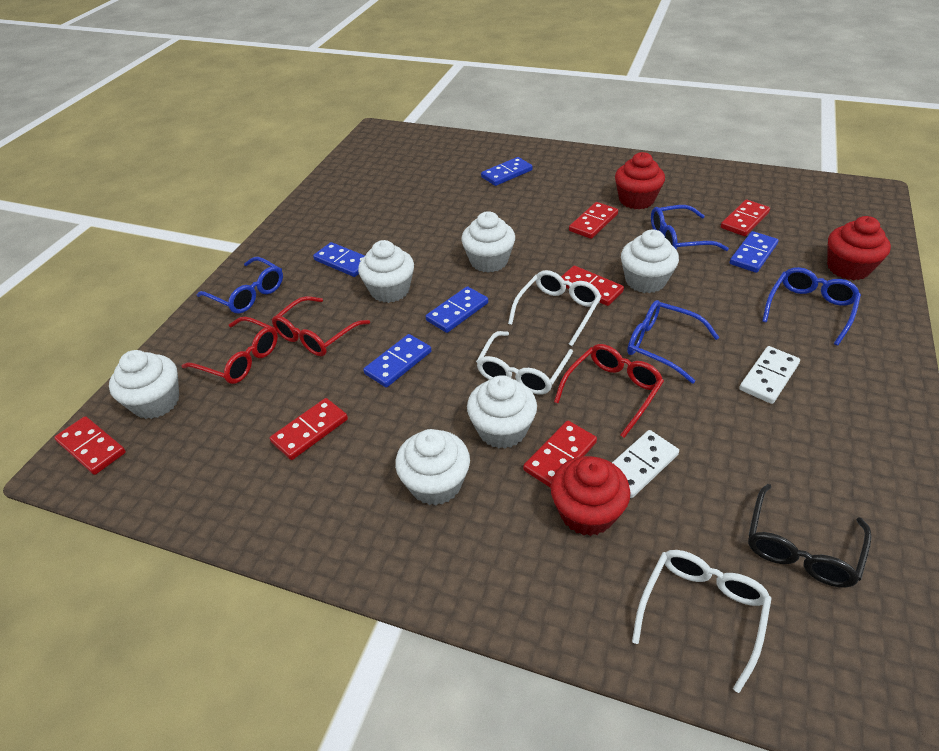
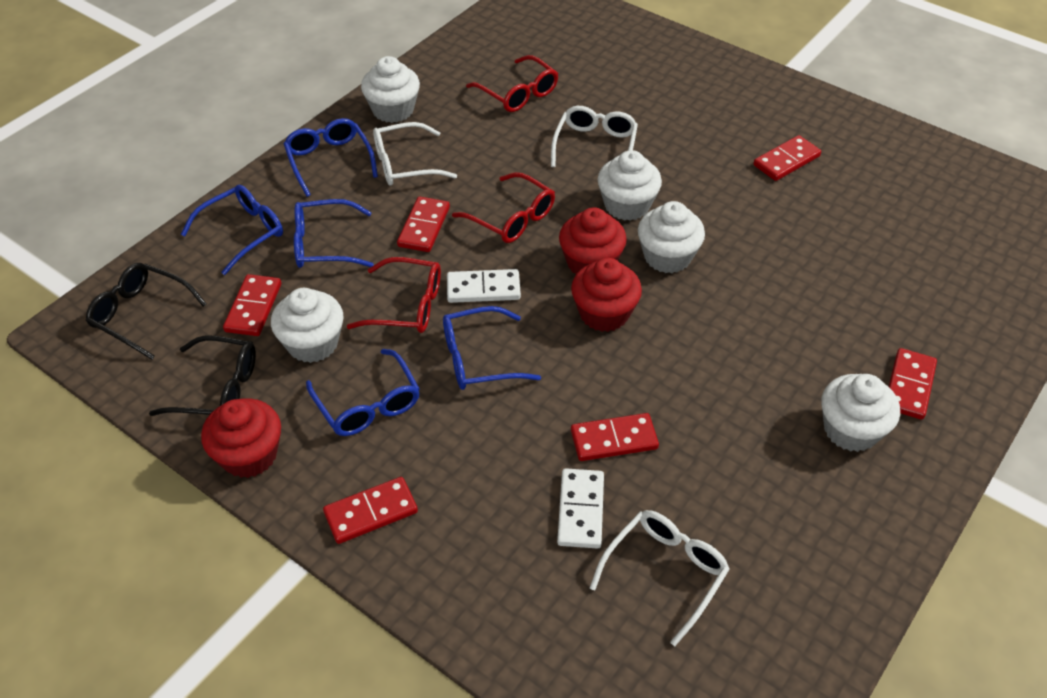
black glasses: 1 -> 2
blue domino: 5 -> 0
blue glasses: 4 -> 5
white cupcake: 6 -> 5

